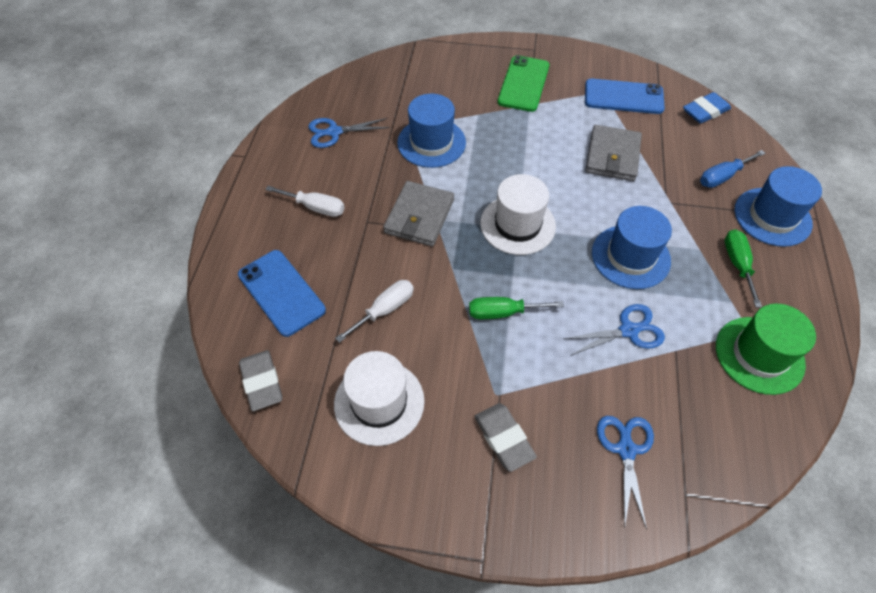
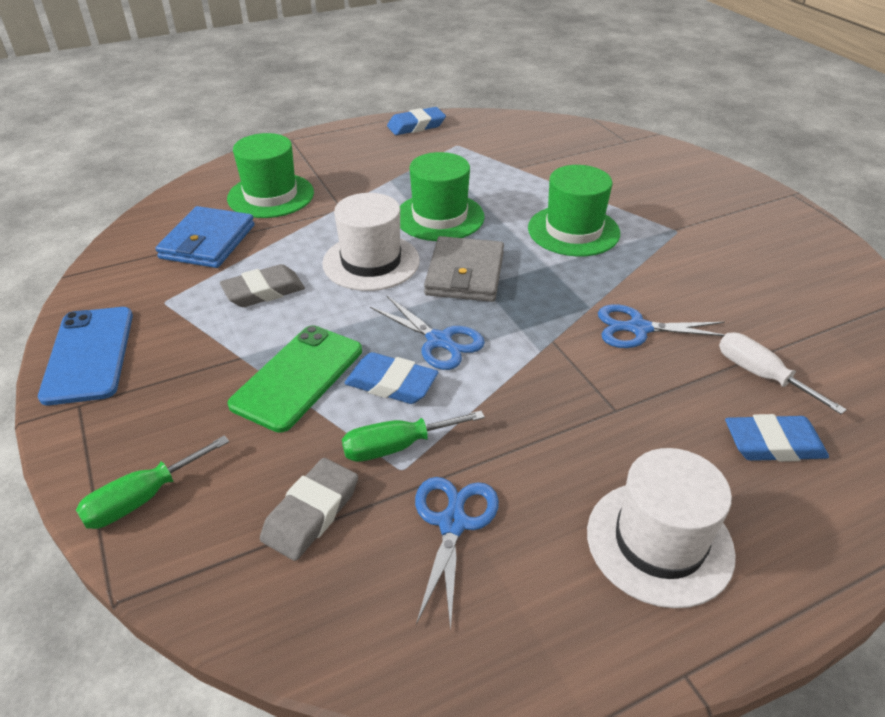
blue eraser: 1 -> 3
blue hat: 3 -> 0
blue phone: 2 -> 1
blue screwdriver: 1 -> 0
blue wallet: 0 -> 1
green hat: 1 -> 3
grey wallet: 2 -> 1
white screwdriver: 2 -> 1

